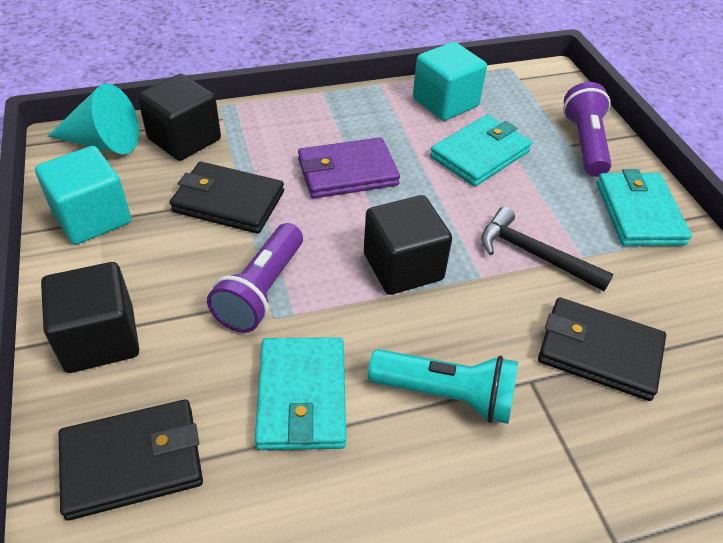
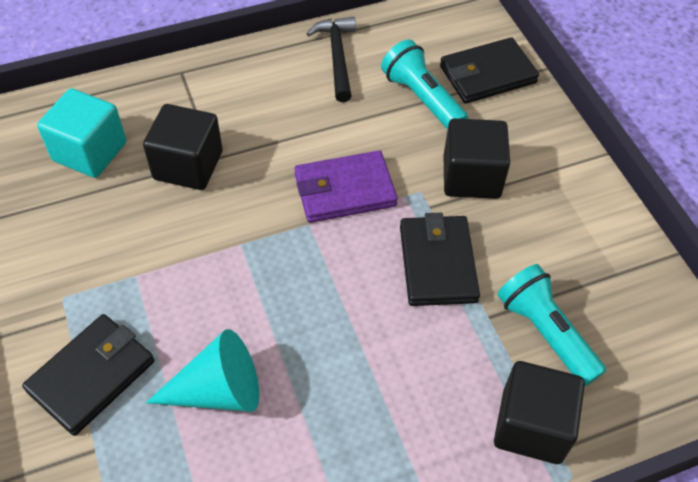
purple flashlight: 2 -> 0
turquoise cube: 2 -> 1
turquoise flashlight: 1 -> 2
turquoise wallet: 3 -> 0

